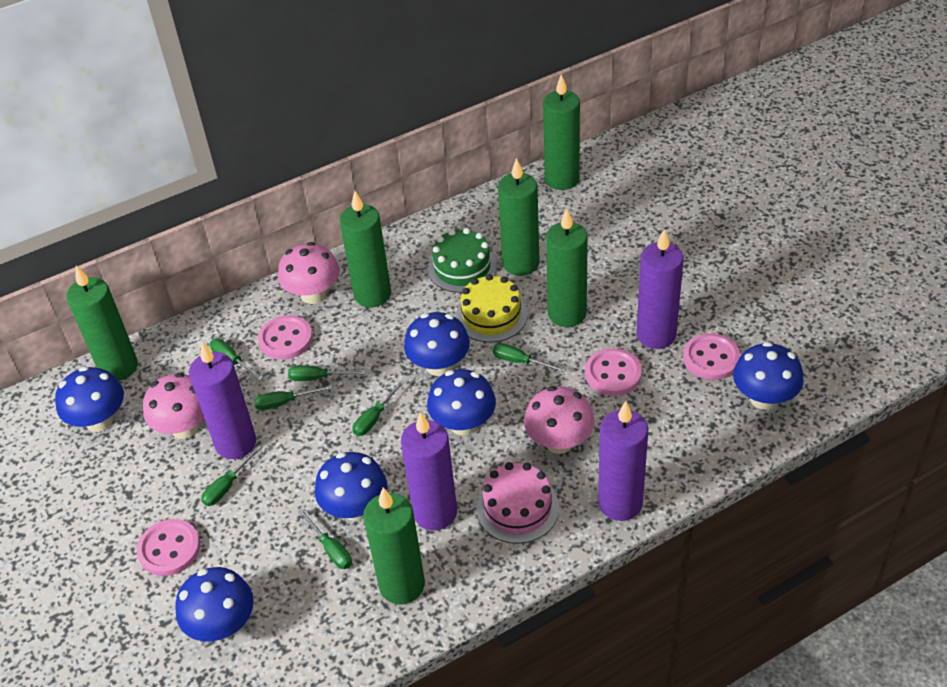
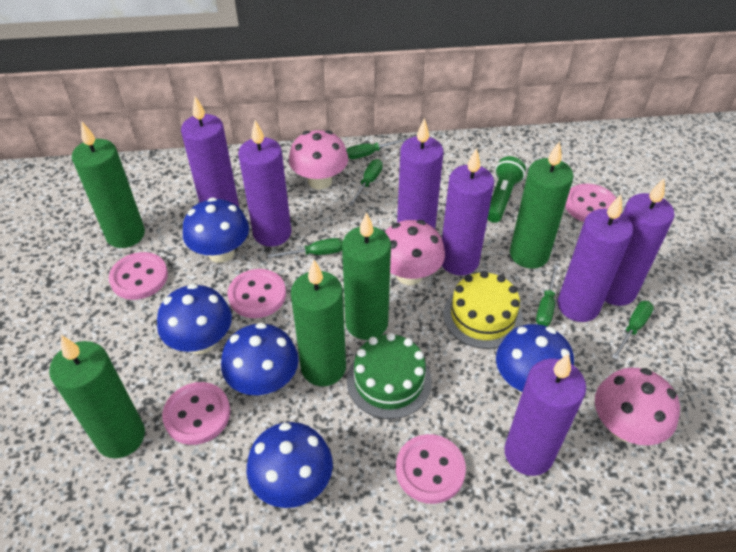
blue mushroom: 6 -> 5
green candle: 6 -> 5
green flashlight: 0 -> 1
green screwdriver: 7 -> 5
pink button: 4 -> 5
pink cake: 1 -> 0
purple candle: 4 -> 7

